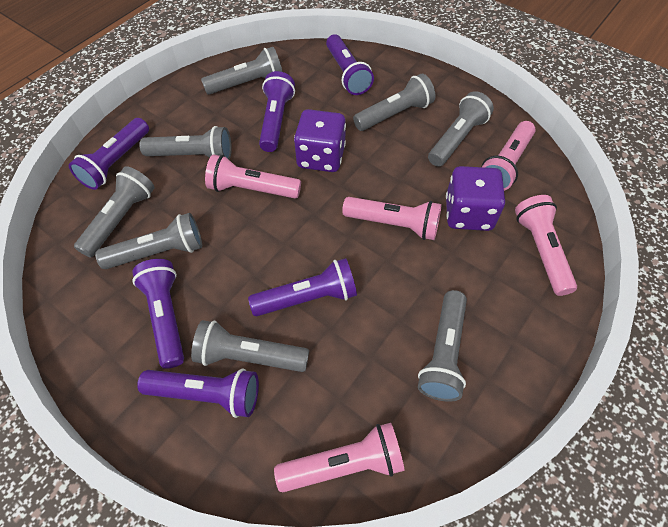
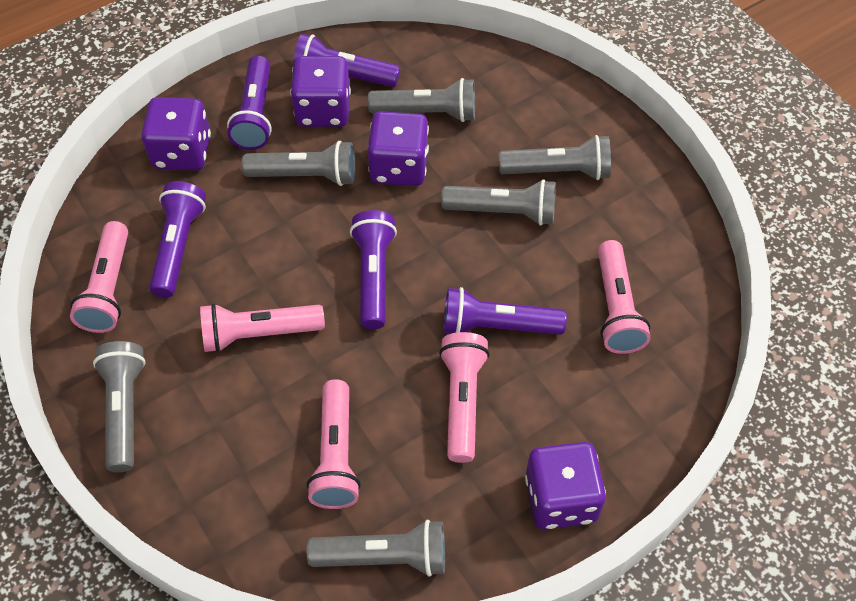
grey flashlight: 8 -> 6
purple dice: 2 -> 4
purple flashlight: 6 -> 5

